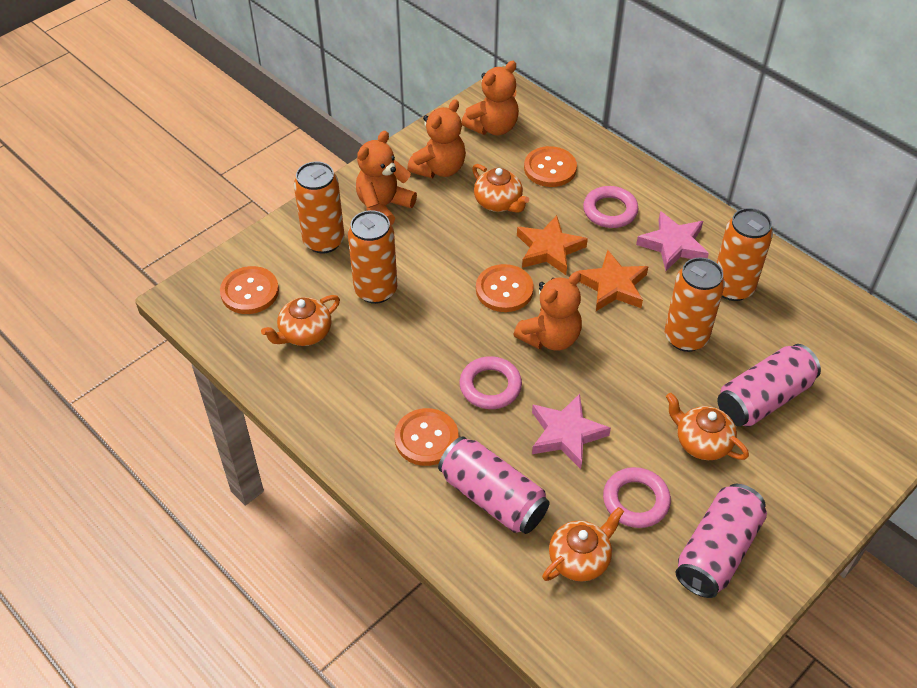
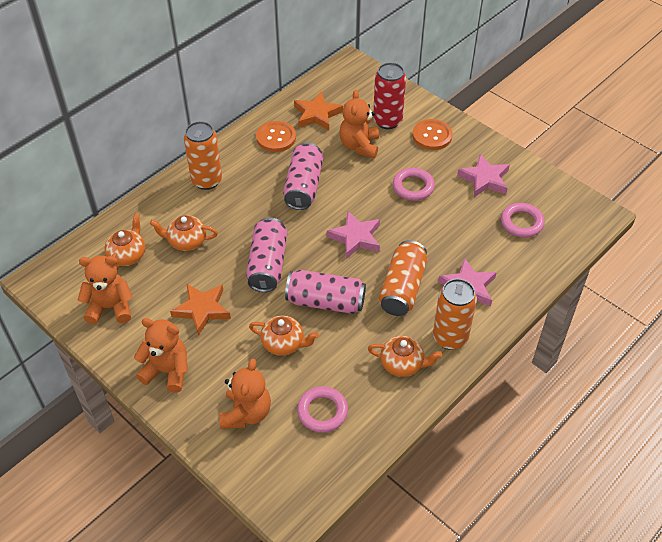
orange button: 4 -> 2
orange can: 4 -> 3
pink star: 2 -> 3
red can: 0 -> 1

